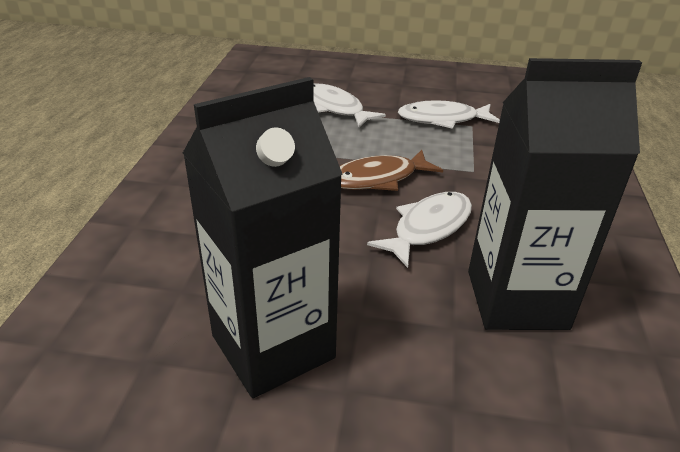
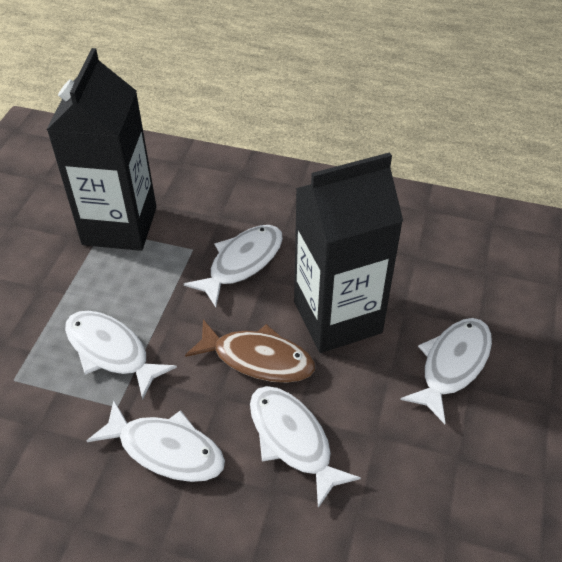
white fish: 3 -> 5

